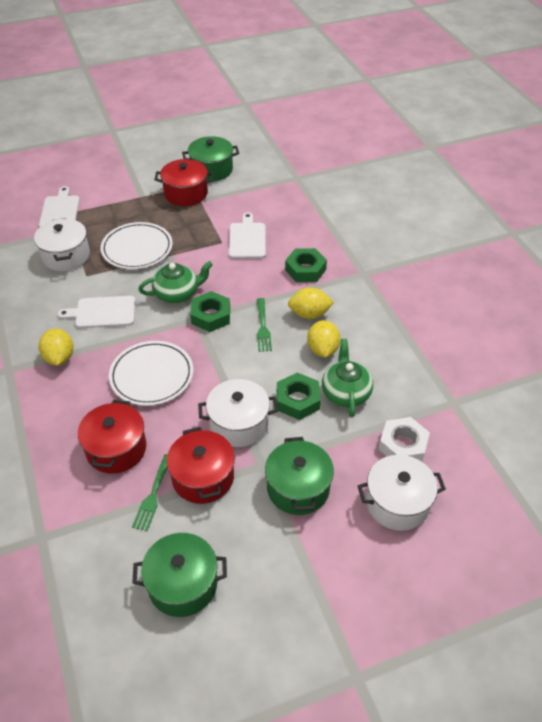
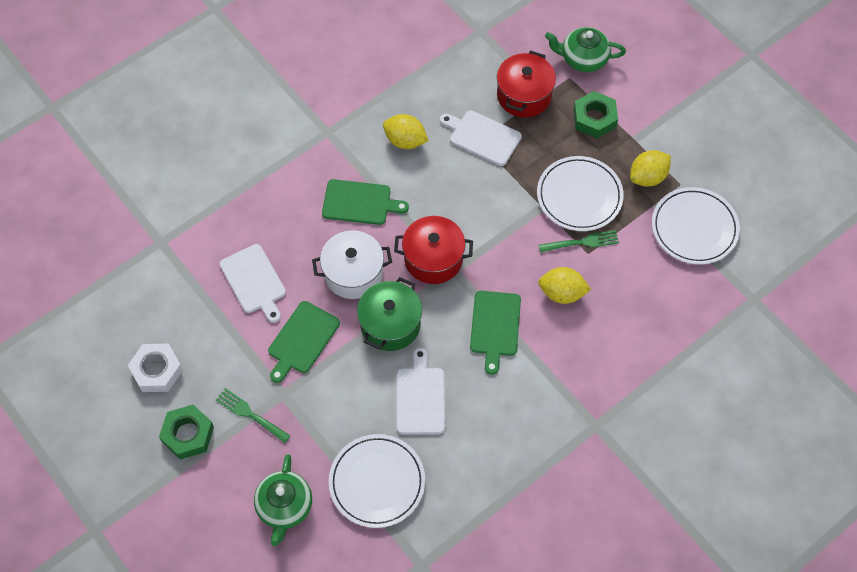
green cutting board: 0 -> 3
green nut: 3 -> 2
green pot: 3 -> 1
red pot: 3 -> 2
white plate: 2 -> 3
white pot: 3 -> 1

